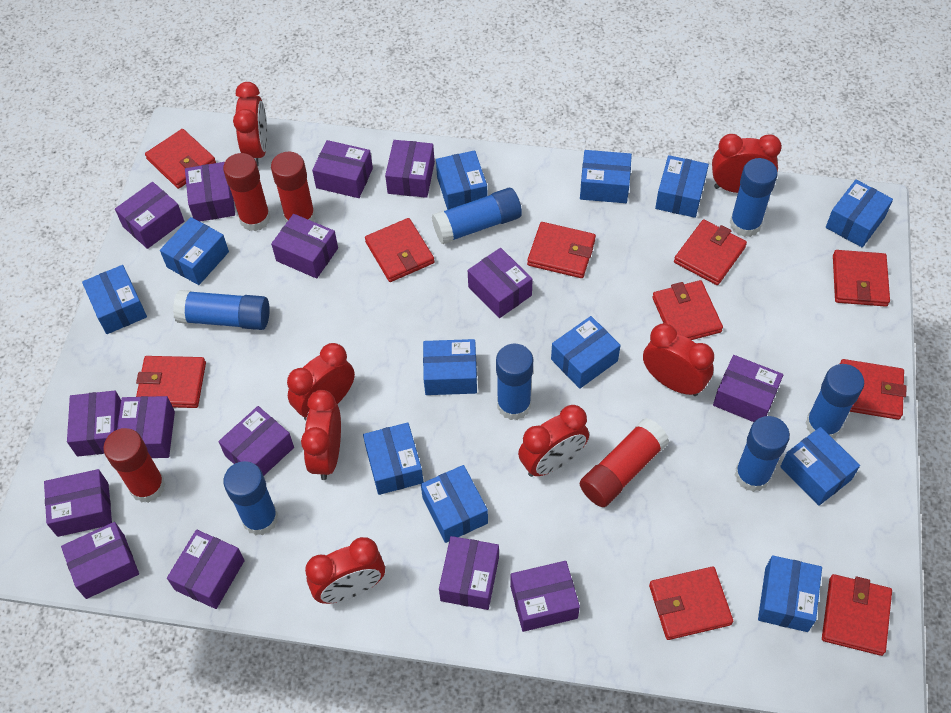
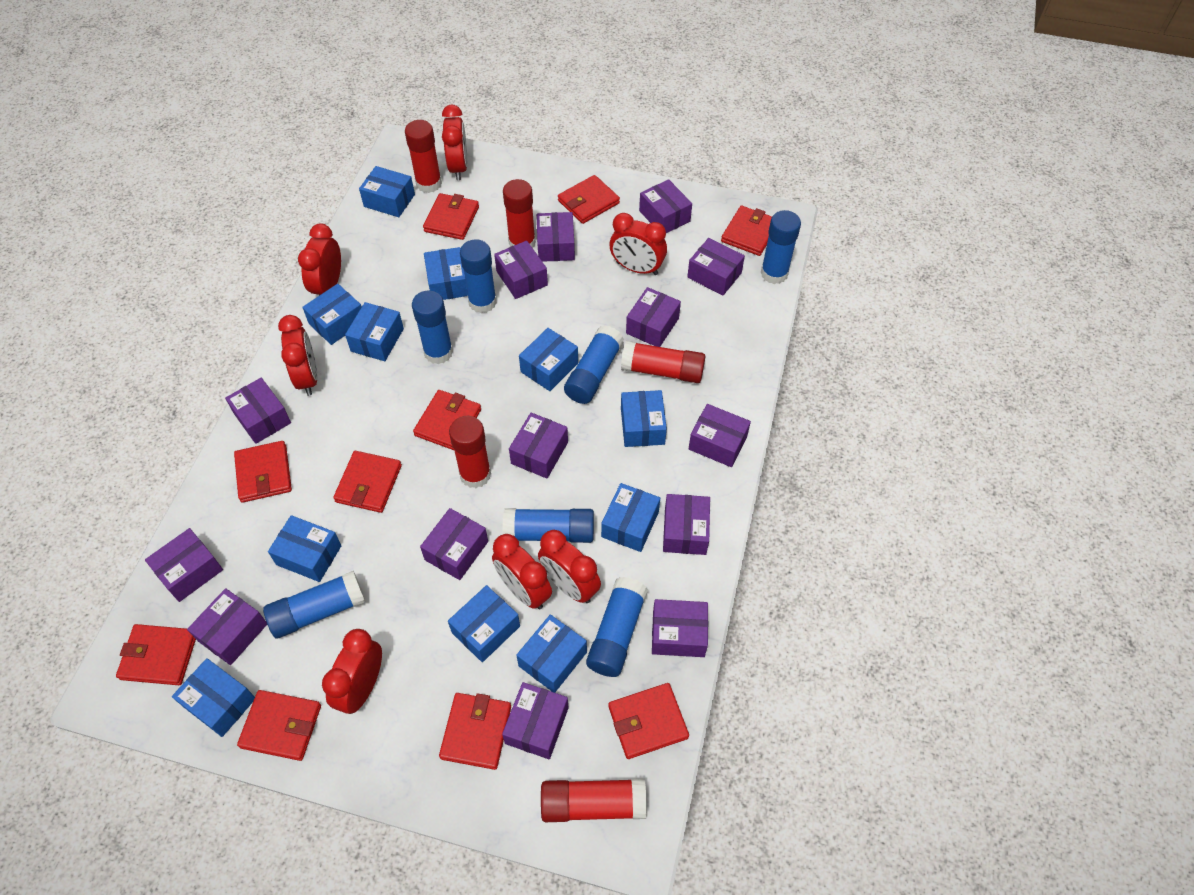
blue box: 12 -> 11
purple box: 15 -> 14
red glue stick: 4 -> 5

